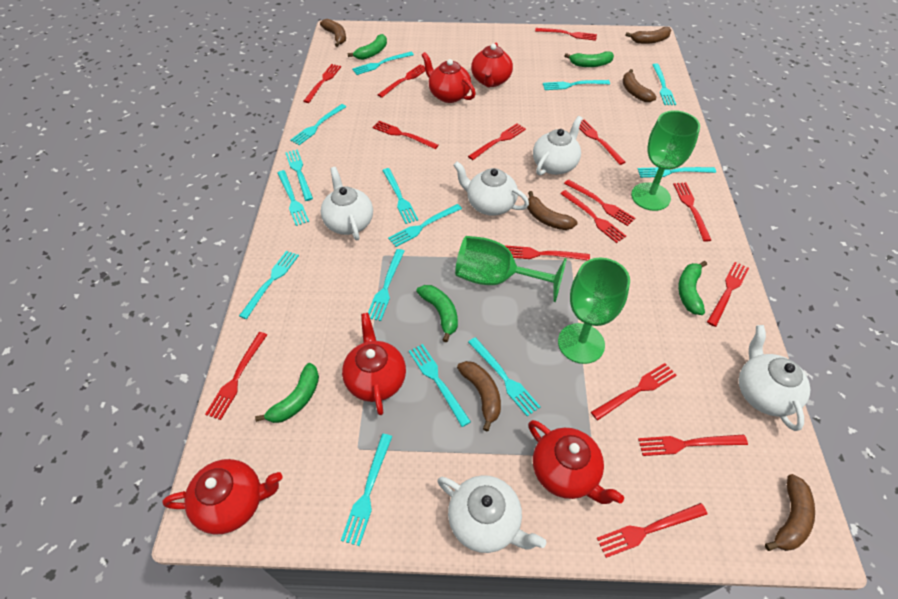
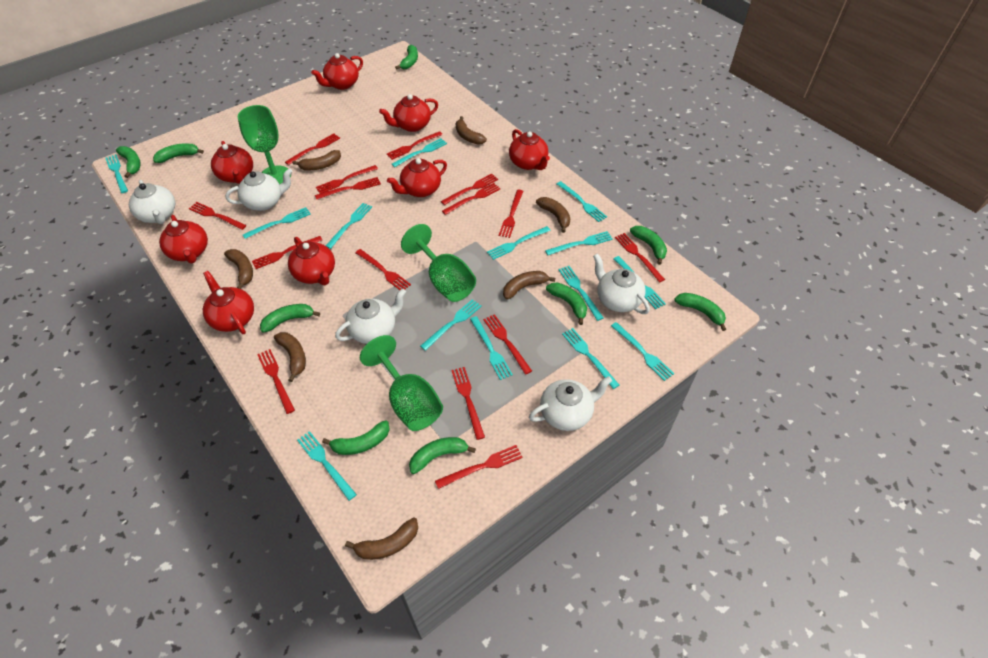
brown banana: 6 -> 7
green banana: 5 -> 9
red teapot: 5 -> 8

